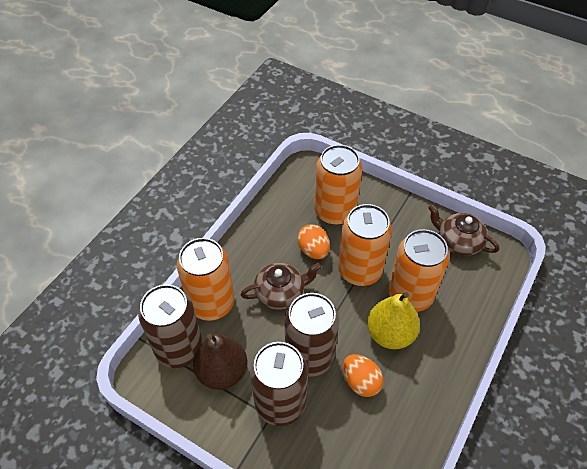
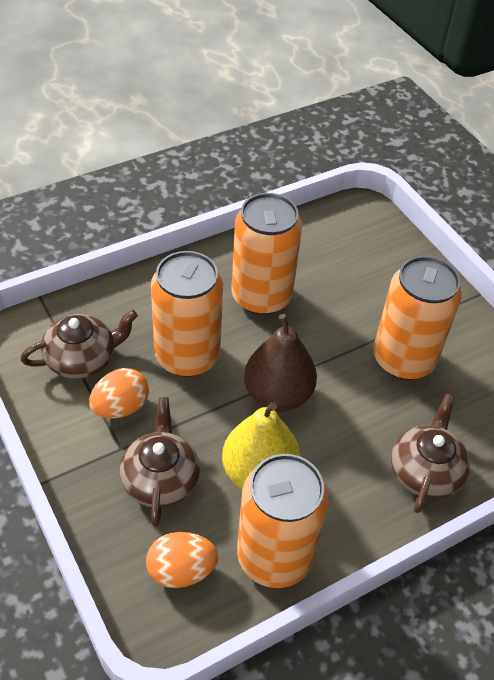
brown can: 3 -> 0
brown teapot: 2 -> 3

